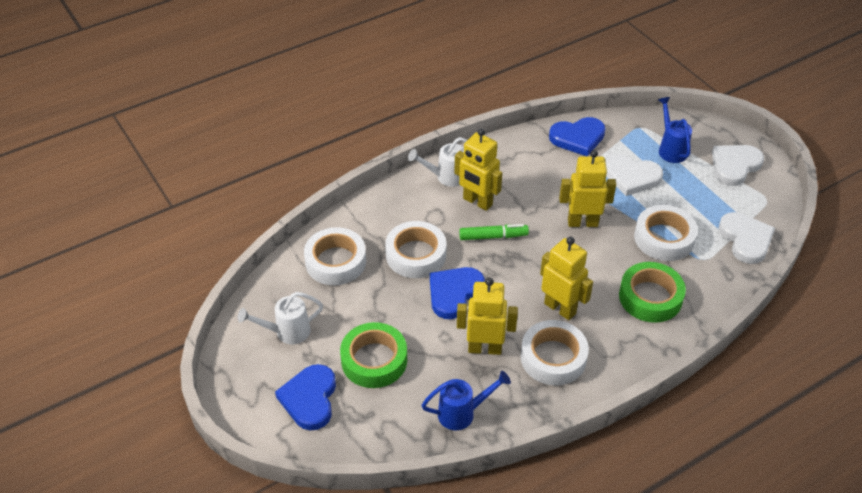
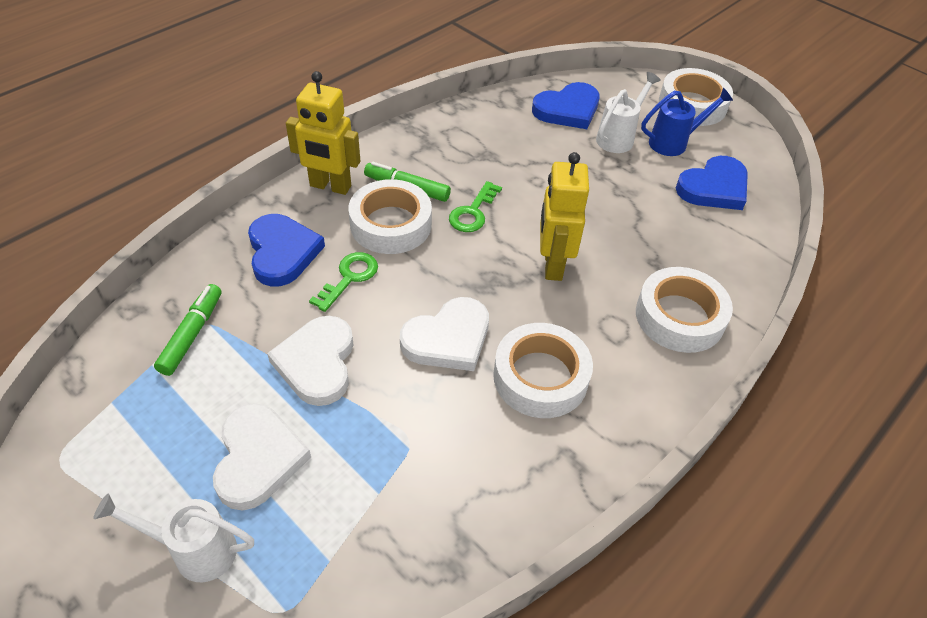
blue watering can: 2 -> 1
green key: 0 -> 2
green marker: 1 -> 2
green tape: 2 -> 0
yellow robot: 4 -> 2

